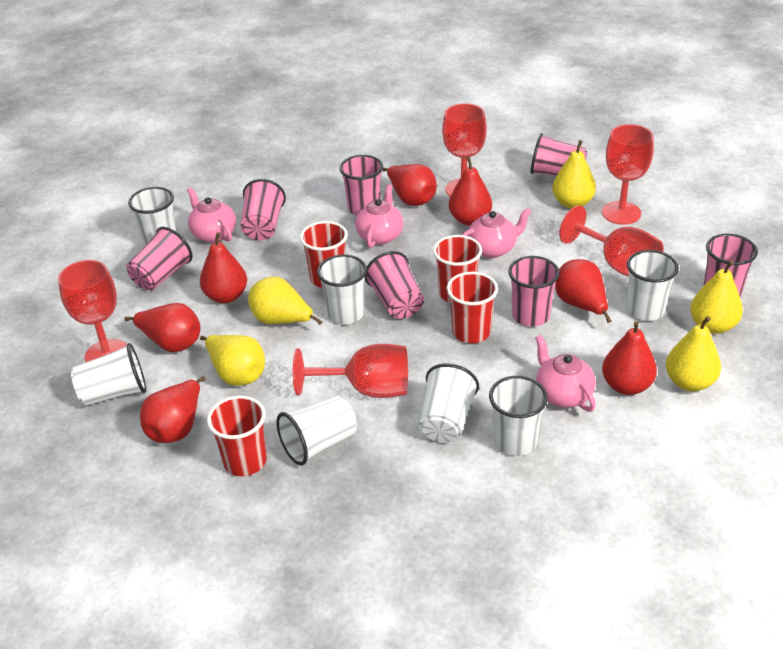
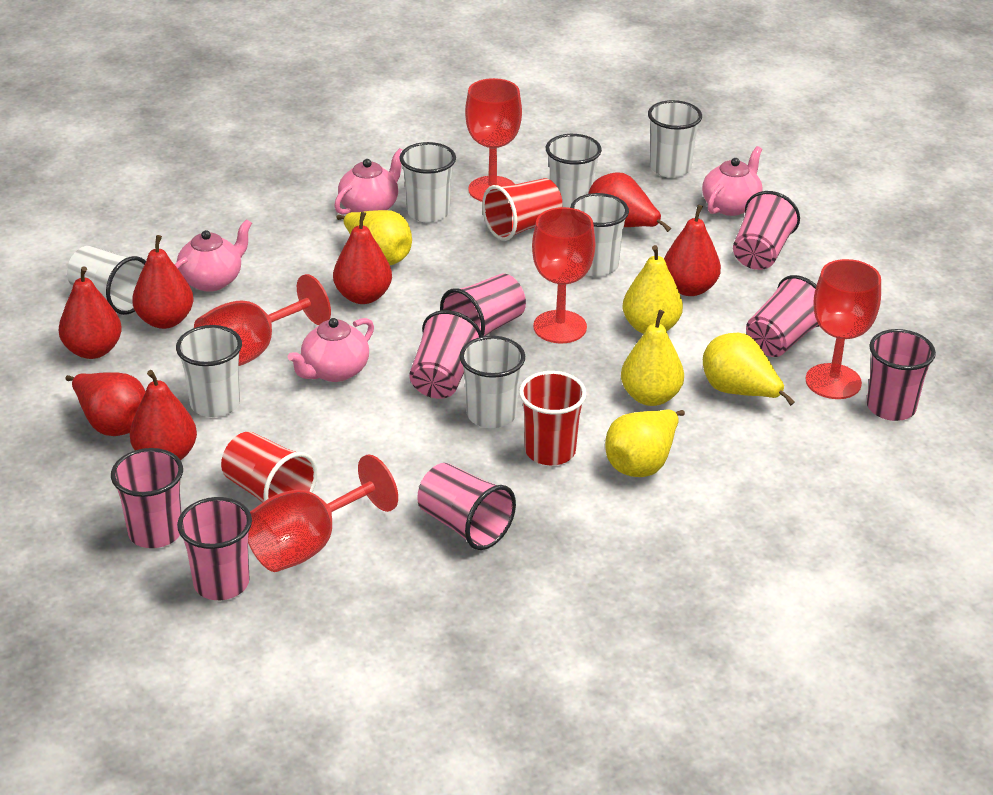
pink cup: 7 -> 8
red cup: 4 -> 3

